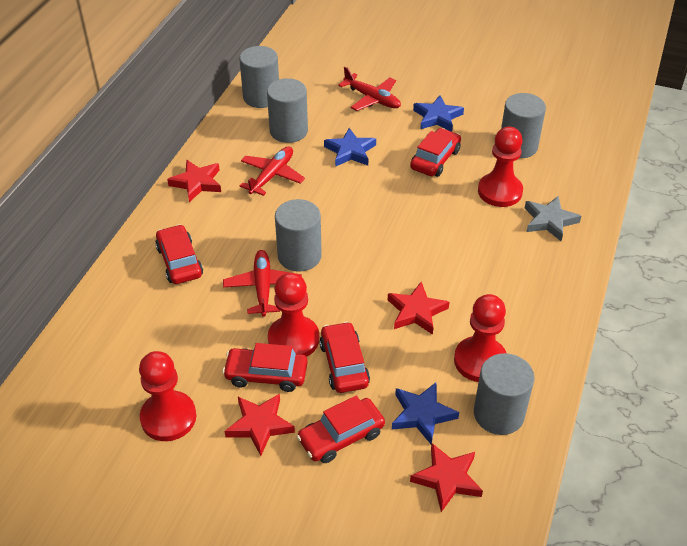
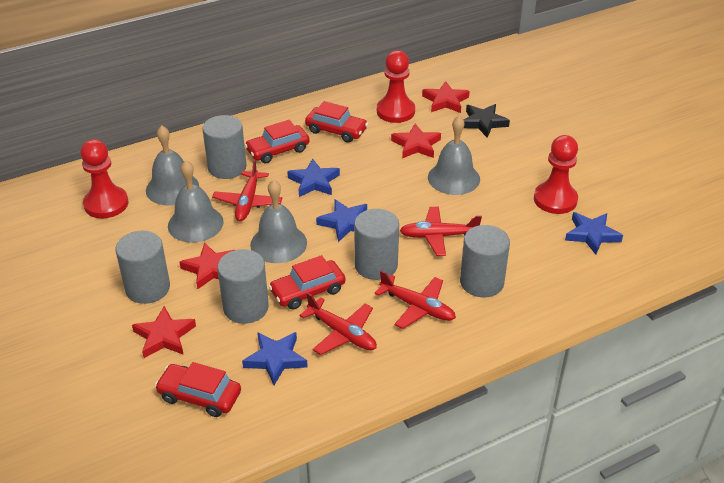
black star: 0 -> 1
blue star: 3 -> 4
grey bell: 0 -> 4
grey star: 1 -> 0
red car: 5 -> 4
red pawn: 4 -> 3
red plane: 3 -> 4

